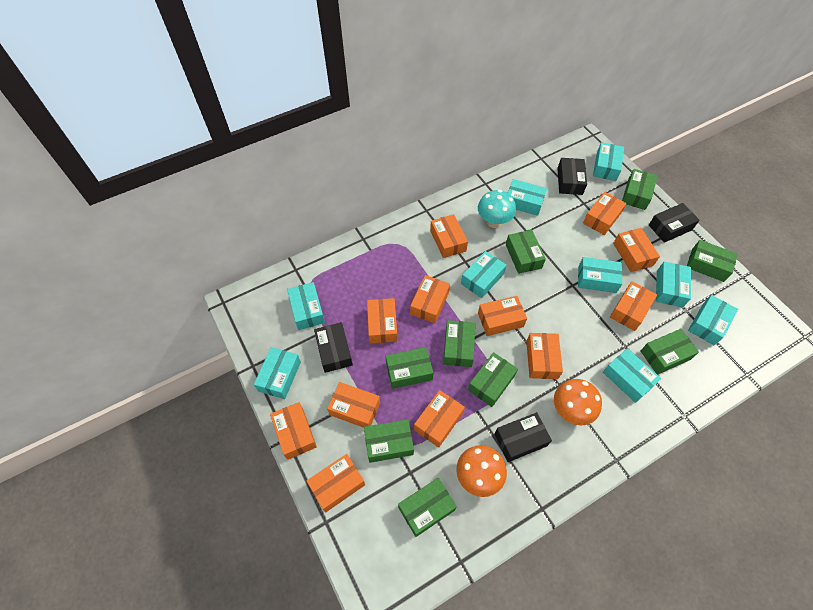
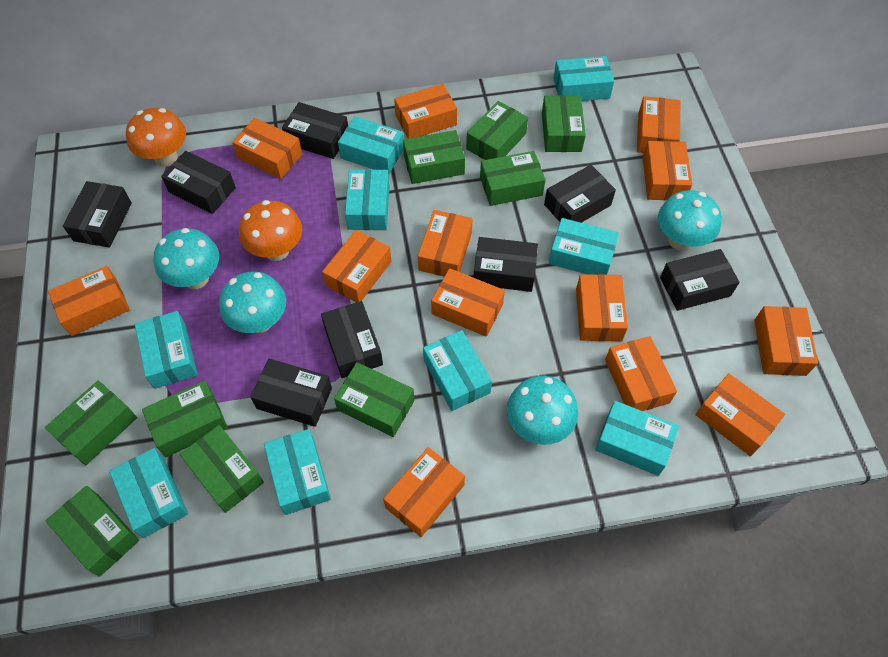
black box: 4 -> 8
orange box: 12 -> 13
turquoise mushroom: 1 -> 4

